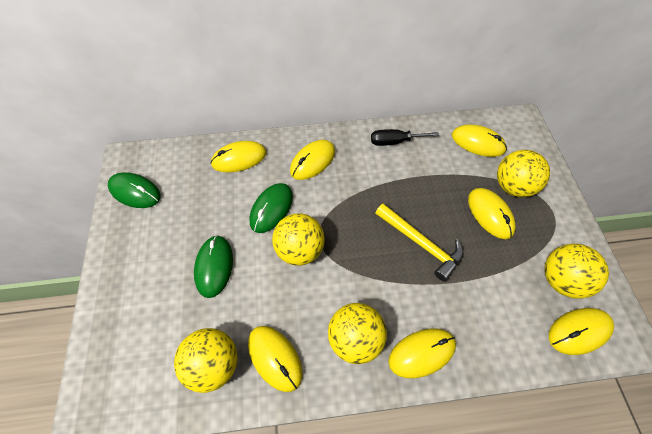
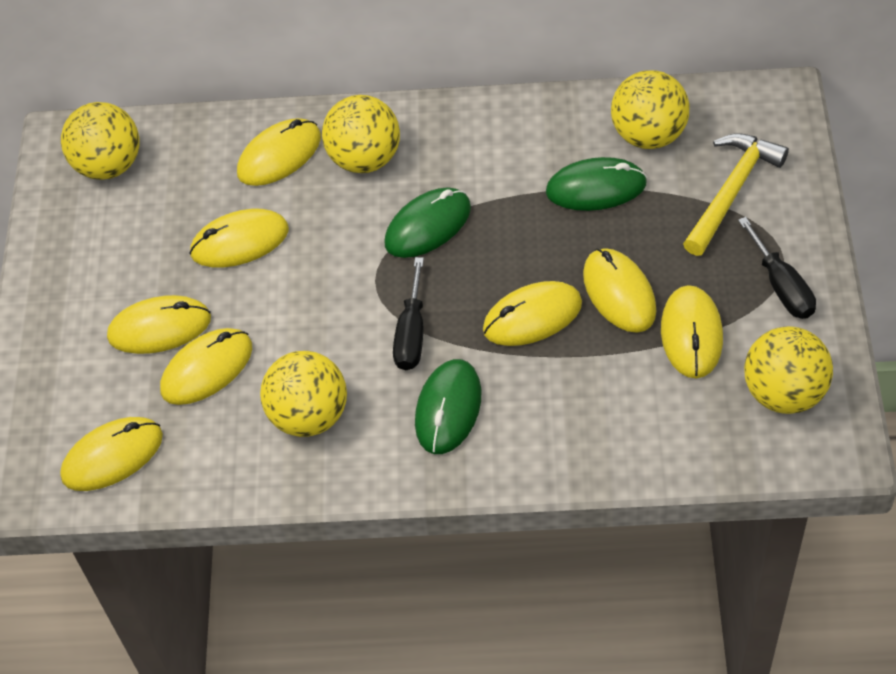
black screwdriver: 1 -> 2
yellow mouse: 7 -> 8

